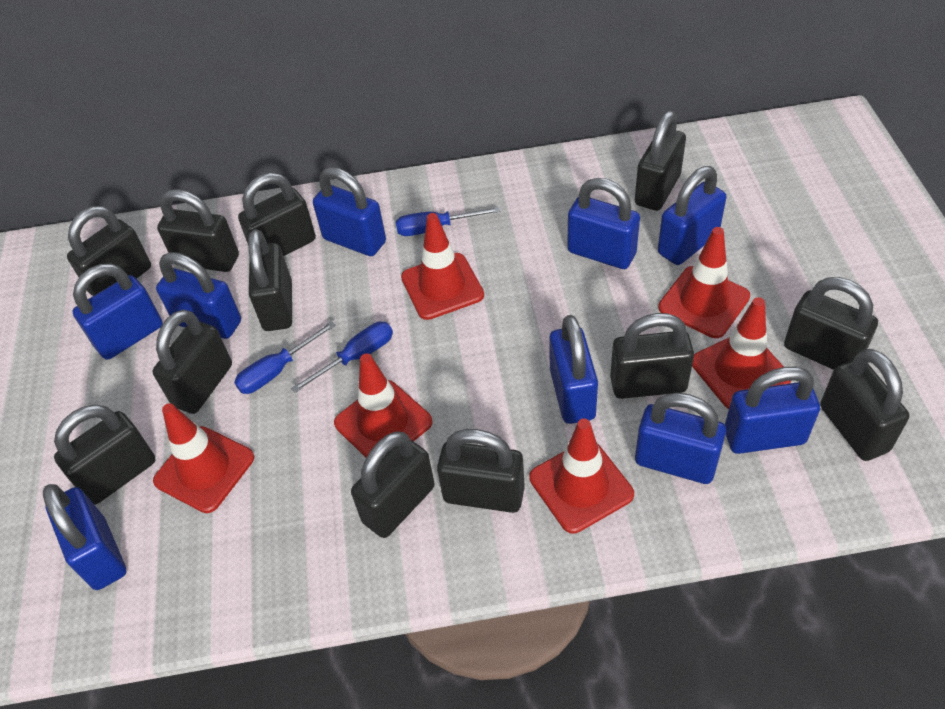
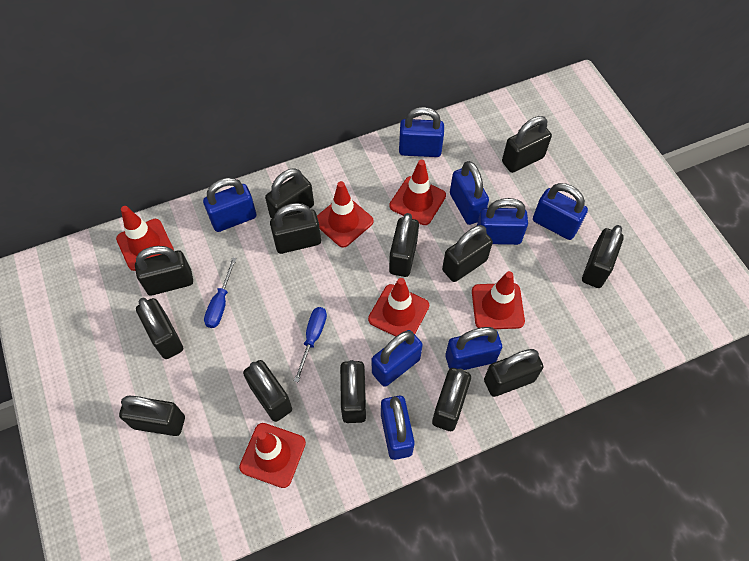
black padlock: 12 -> 13
blue padlock: 9 -> 8
blue screwdriver: 3 -> 2

